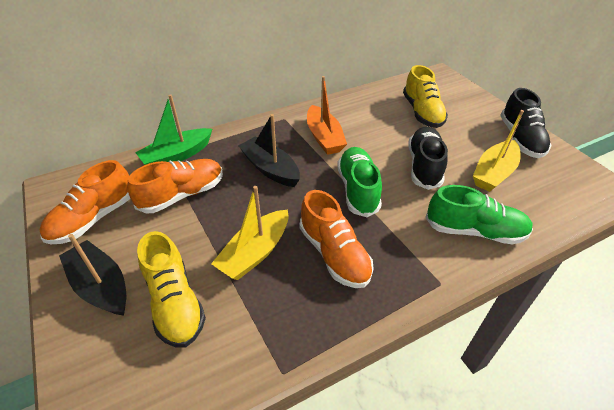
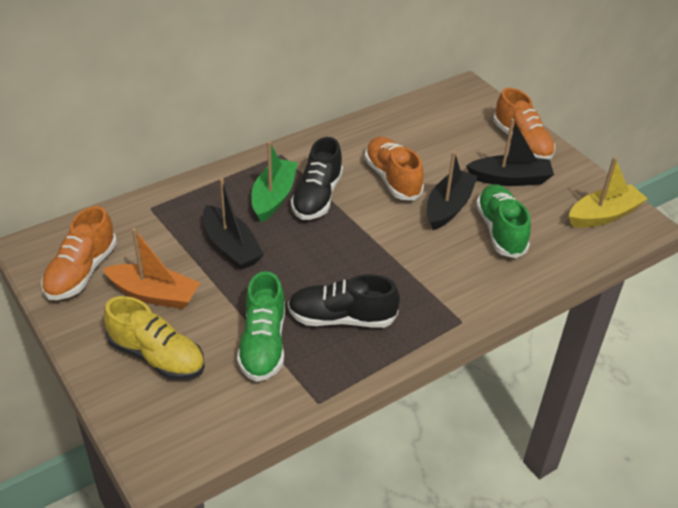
black boat: 2 -> 3
yellow boat: 2 -> 1
yellow shoe: 2 -> 1

